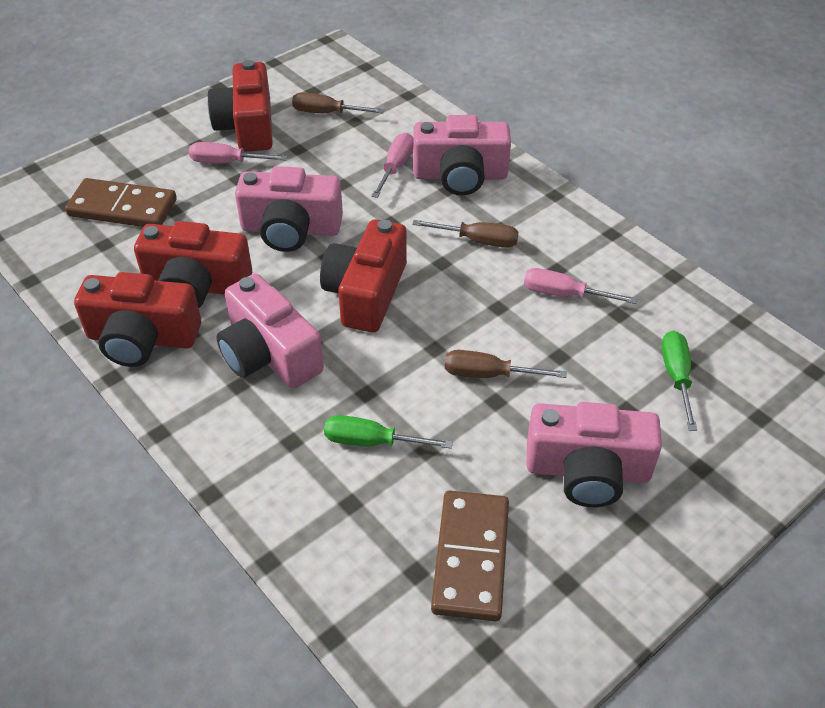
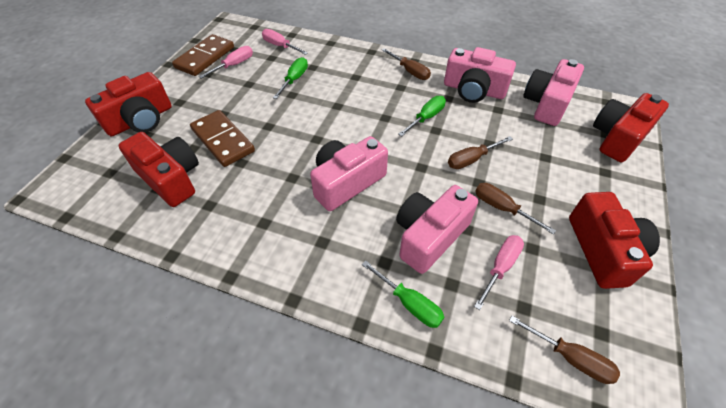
brown screwdriver: 3 -> 4
green screwdriver: 2 -> 3

